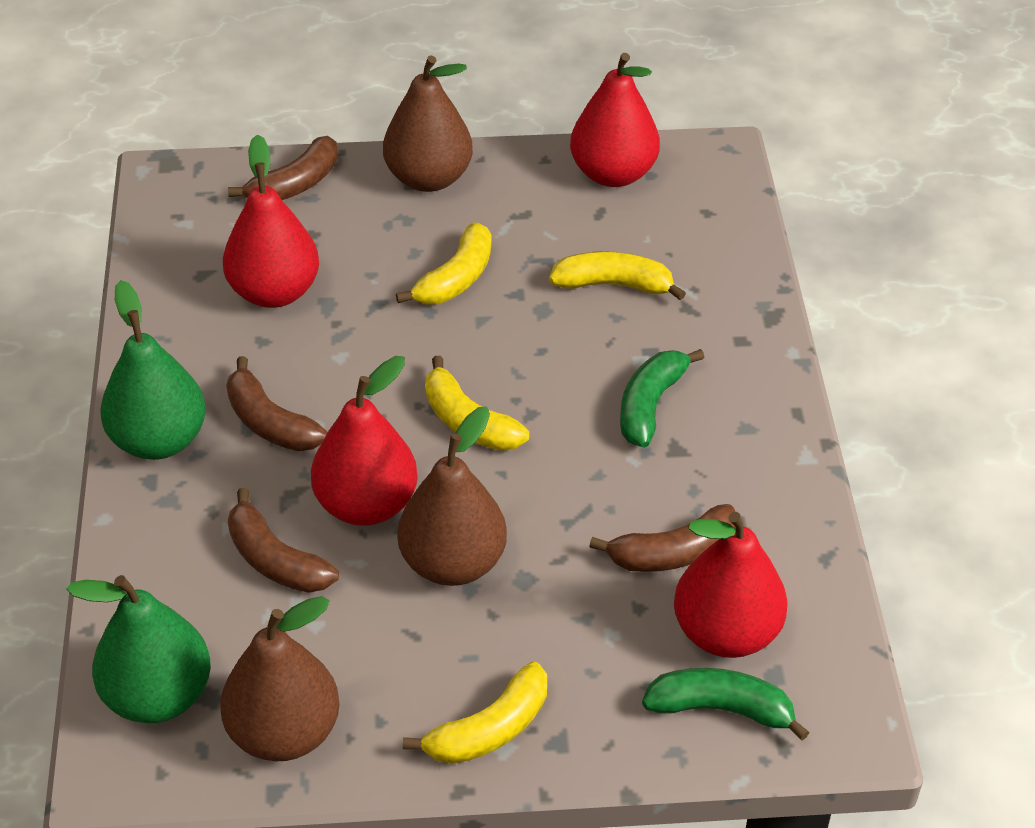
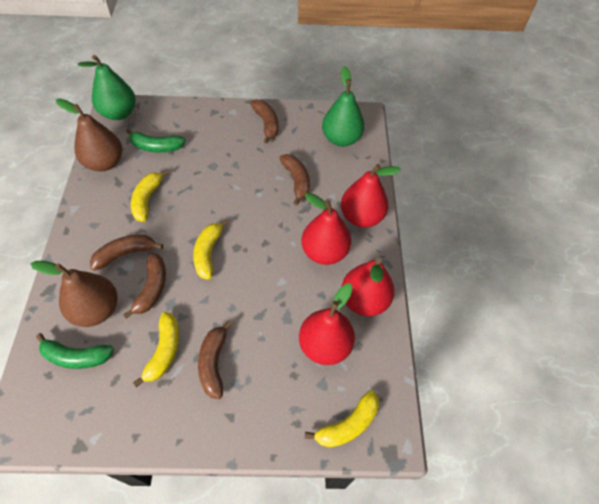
brown banana: 4 -> 5
brown pear: 3 -> 2

